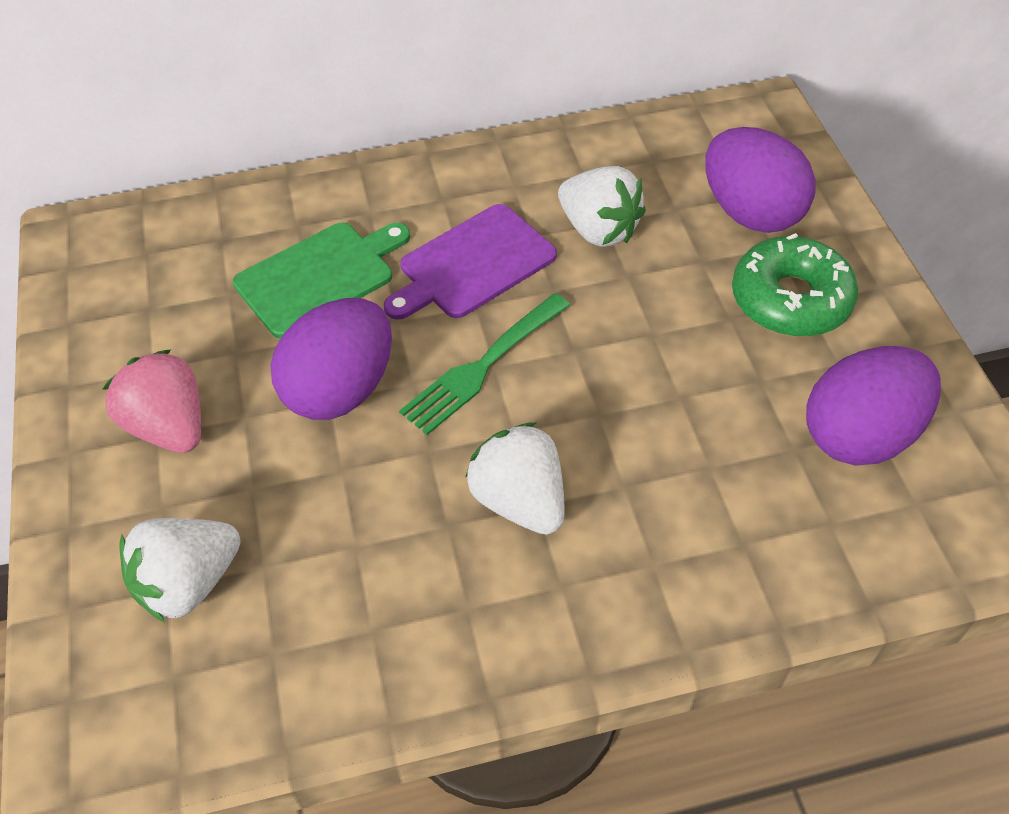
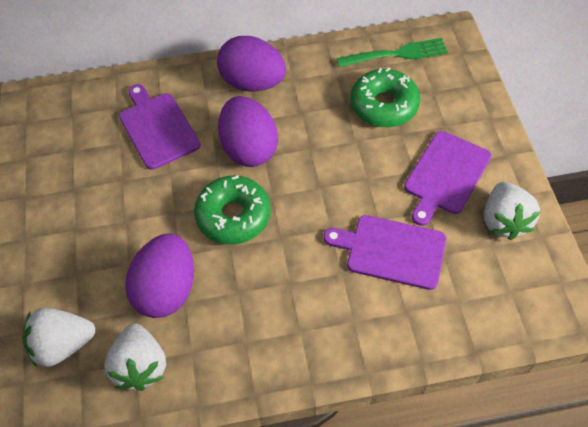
green cutting board: 1 -> 0
green donut: 1 -> 2
pink strawberry: 1 -> 0
purple cutting board: 1 -> 3

